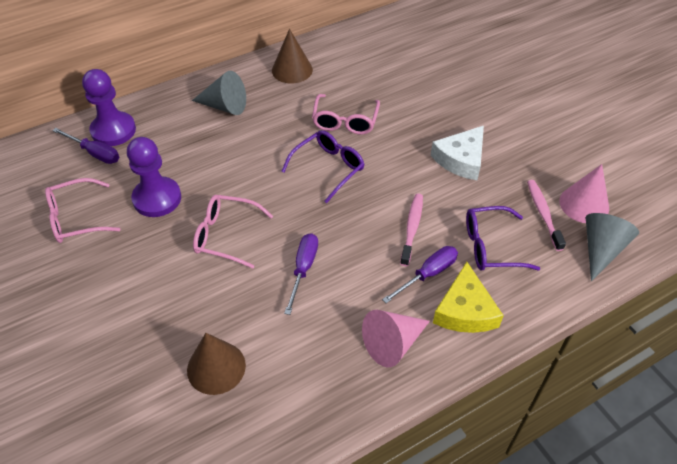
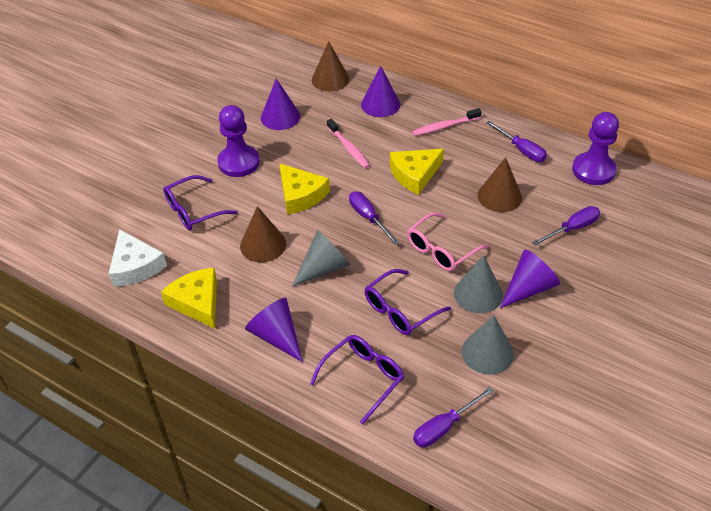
brown cone: 2 -> 3
grey cone: 2 -> 3
pink cone: 2 -> 0
pink glasses: 3 -> 1
purple cone: 0 -> 4
purple glasses: 2 -> 3
purple screwdriver: 3 -> 4
yellow cheese: 1 -> 3

